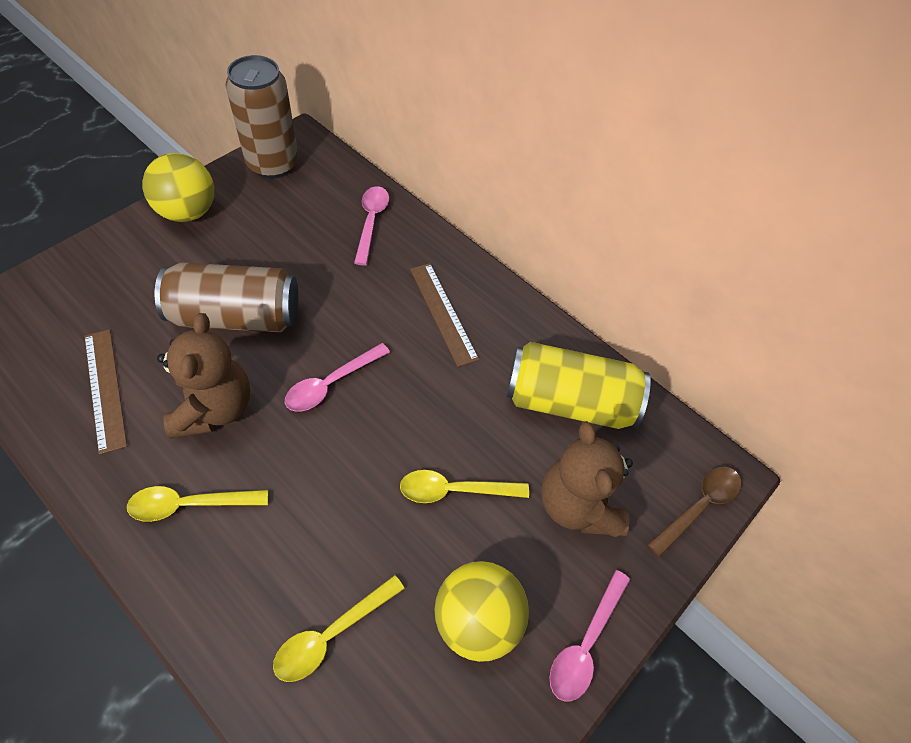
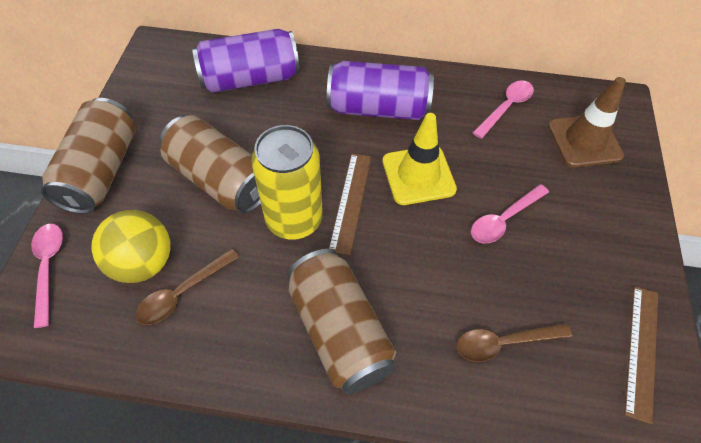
brown can: 2 -> 3
brown spoon: 1 -> 2
brown teddy bear: 2 -> 0
brown traffic cone: 0 -> 1
purple can: 0 -> 2
yellow ball: 2 -> 1
yellow spoon: 3 -> 0
yellow traffic cone: 0 -> 1

